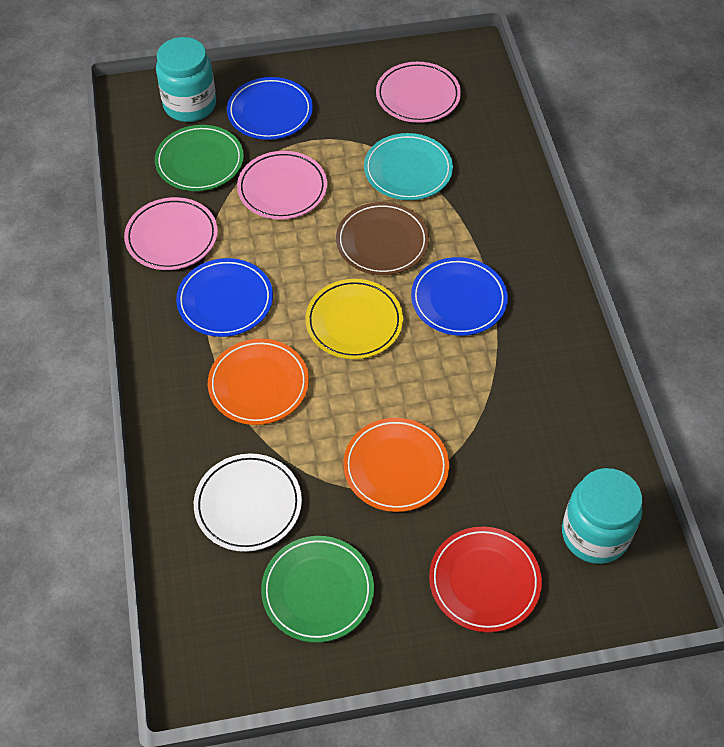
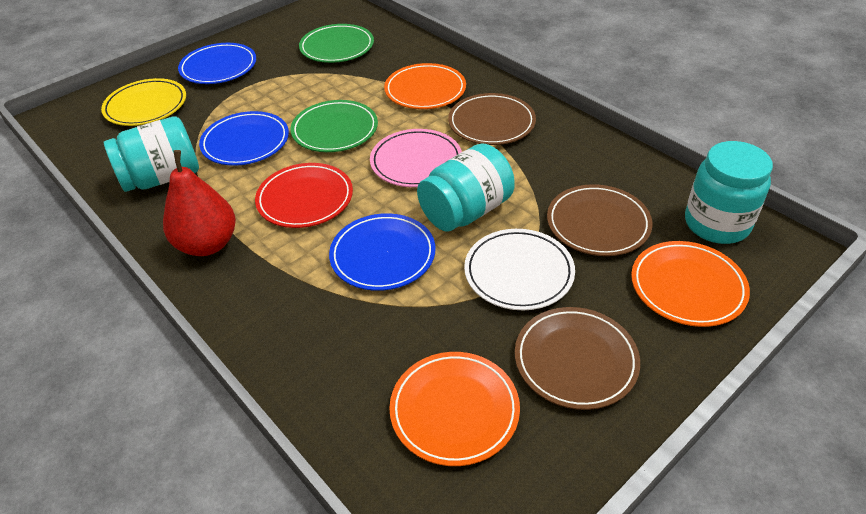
brown plate: 1 -> 3
orange plate: 2 -> 3
pink plate: 3 -> 1
red pear: 0 -> 1
turquoise jar: 2 -> 3
turquoise plate: 1 -> 0

